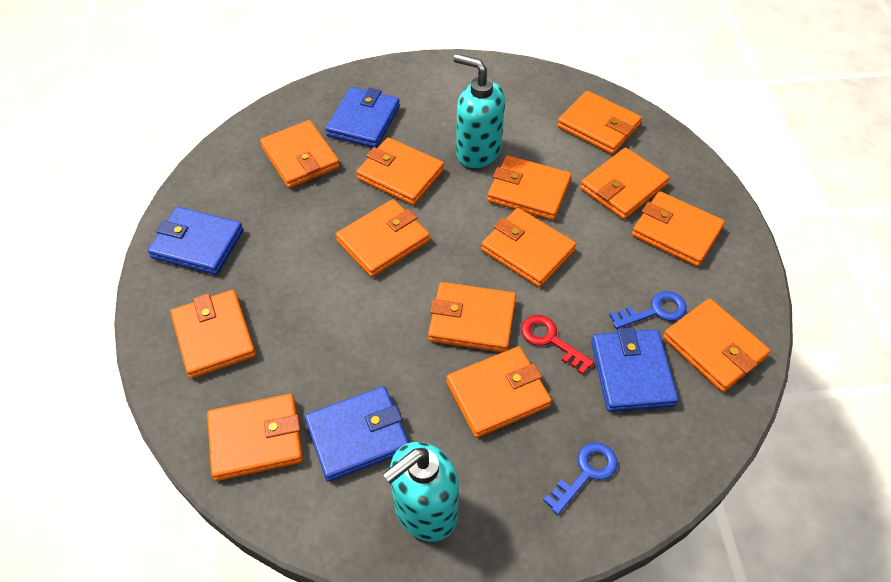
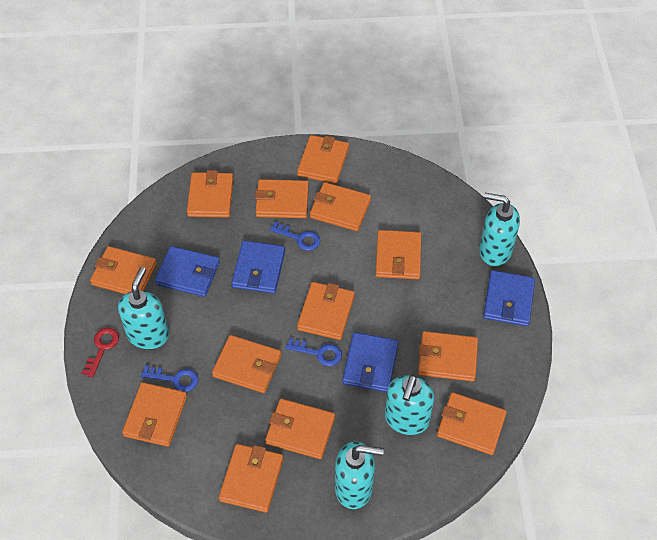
blue key: 2 -> 3
turquoise soap dispenser: 2 -> 4

